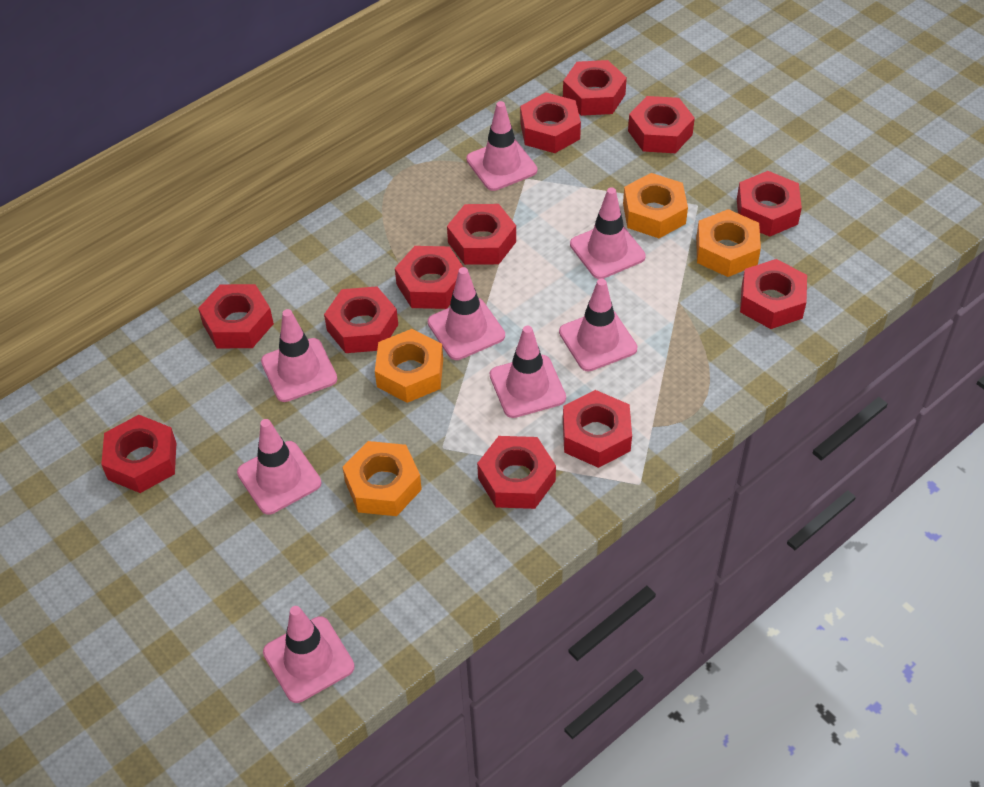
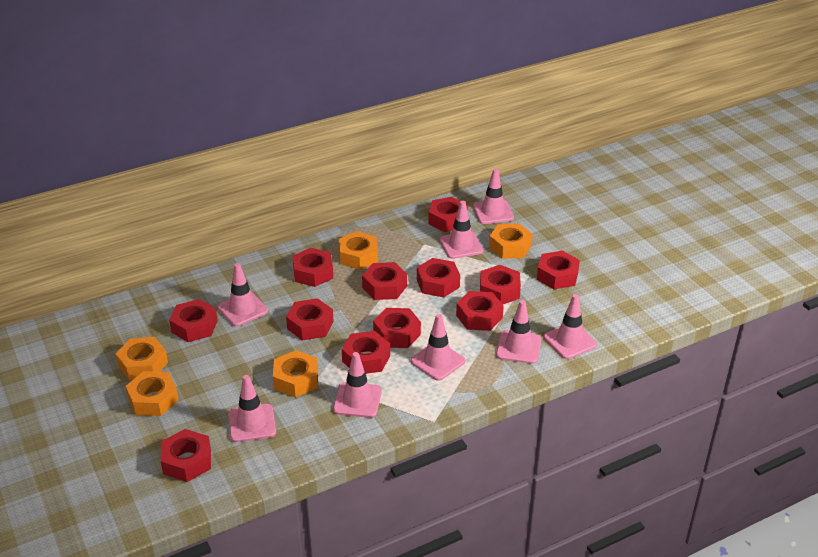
orange nut: 4 -> 5

